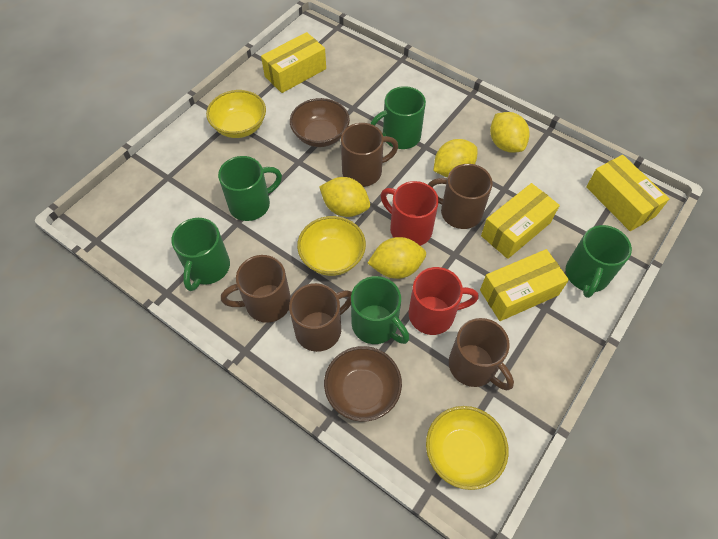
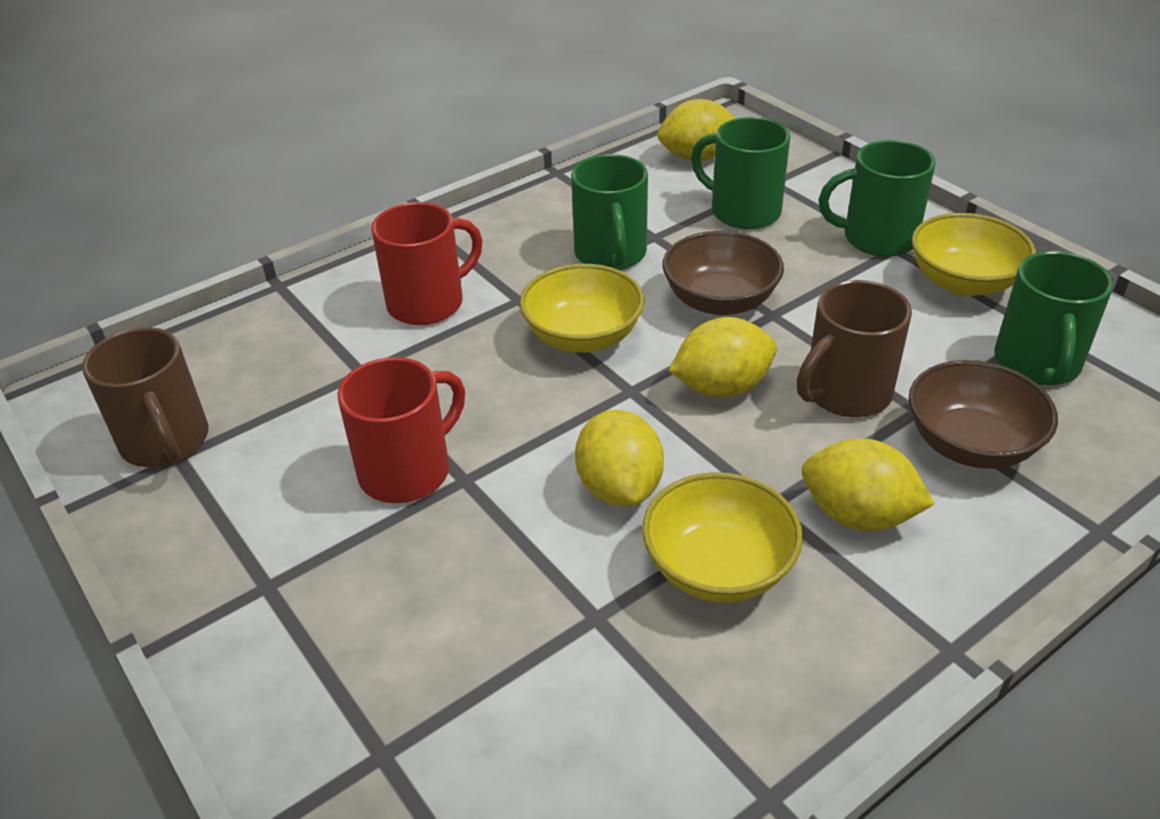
brown mug: 5 -> 2
green mug: 5 -> 4
yellow box: 4 -> 0

